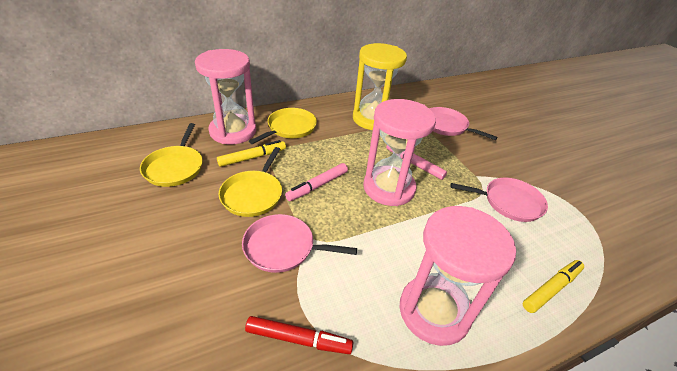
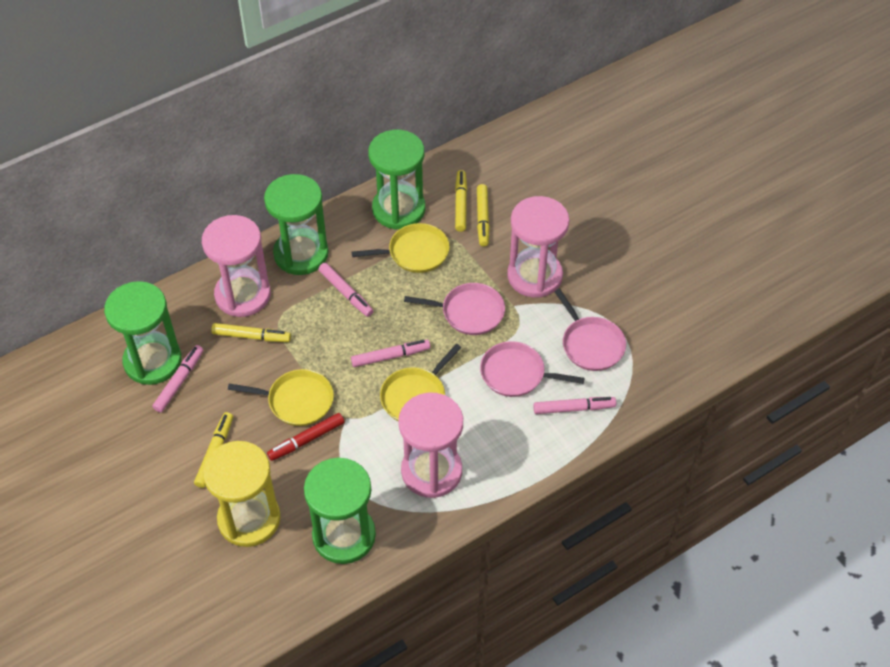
green hourglass: 0 -> 4
pink marker: 2 -> 4
yellow marker: 2 -> 4

